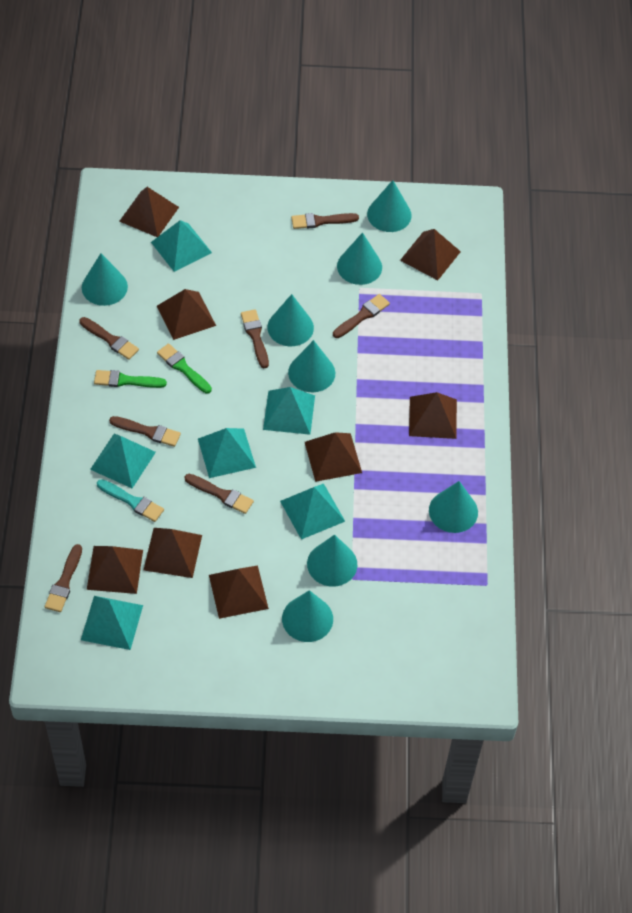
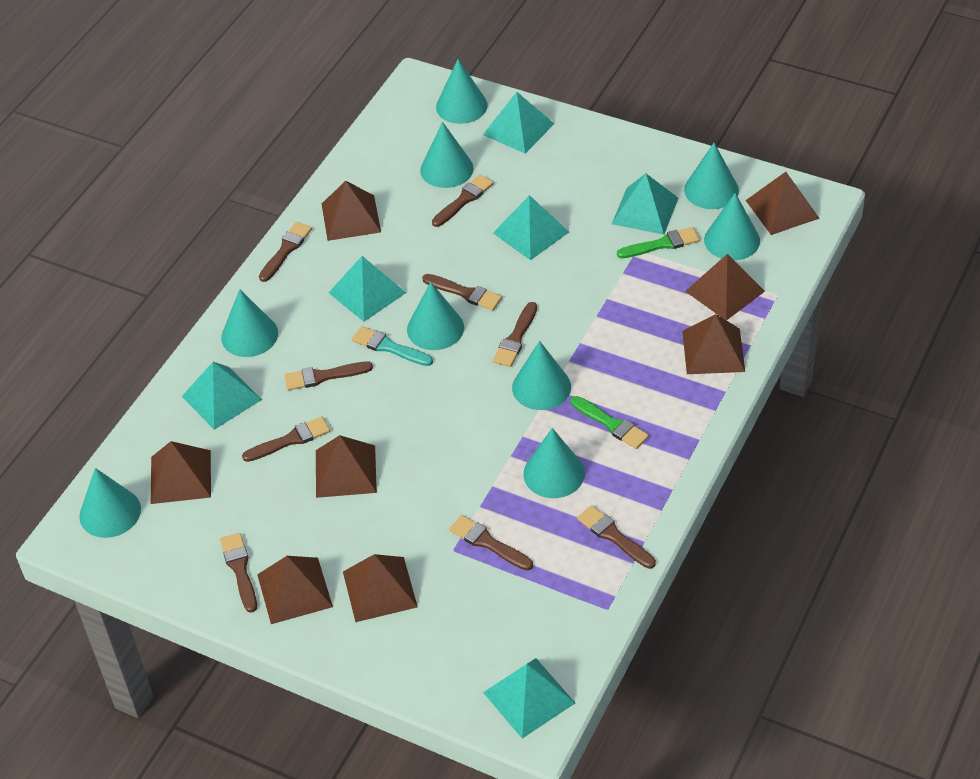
brown brush: 7 -> 9
turquoise cone: 8 -> 9

